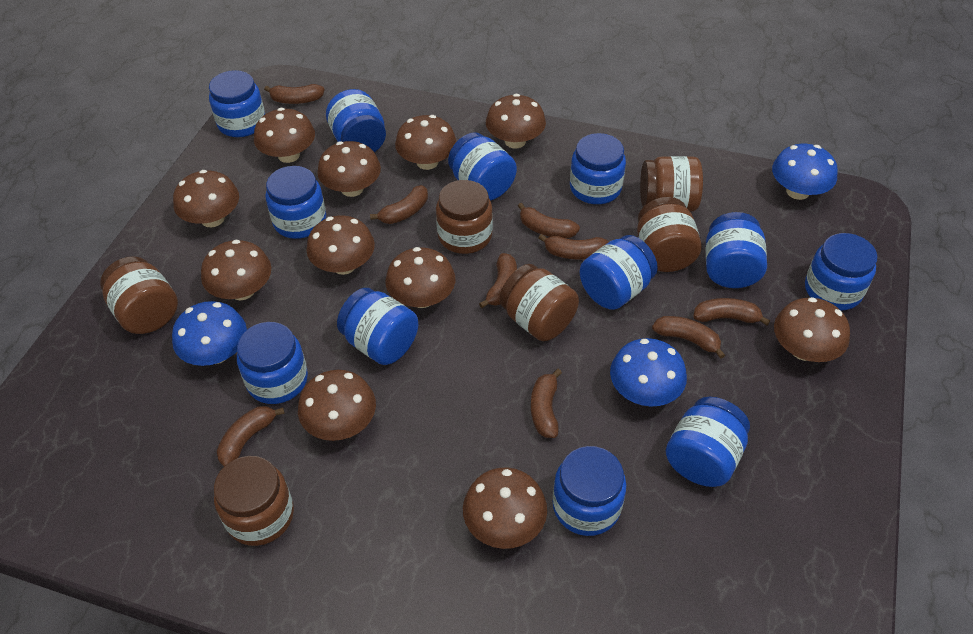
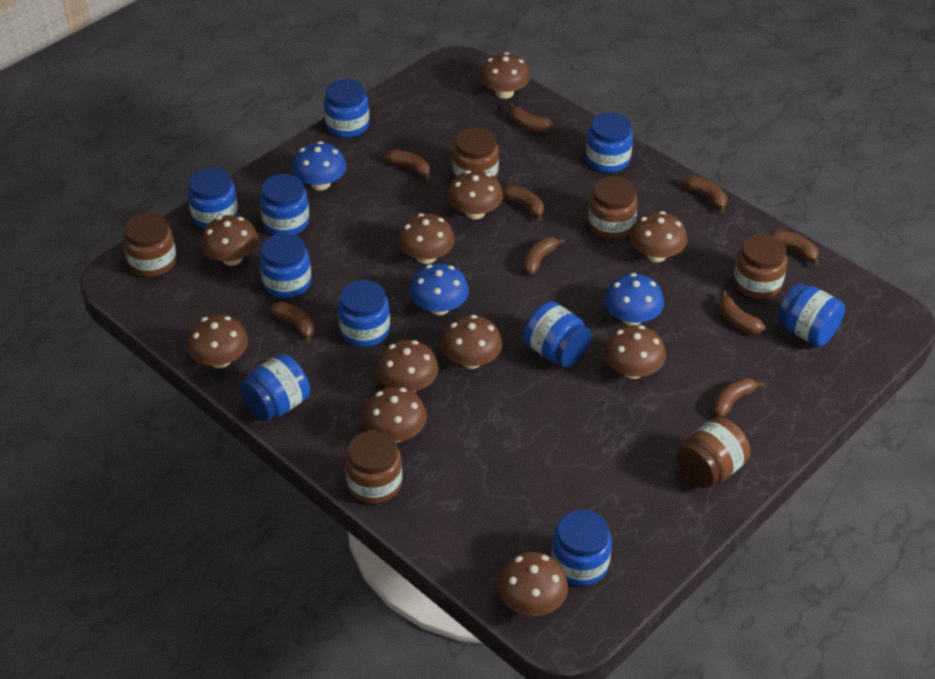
blue jar: 12 -> 10

